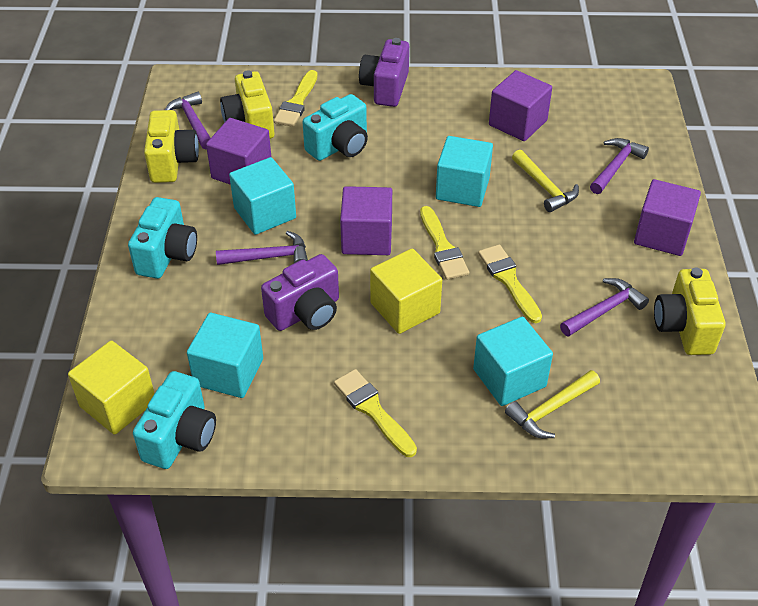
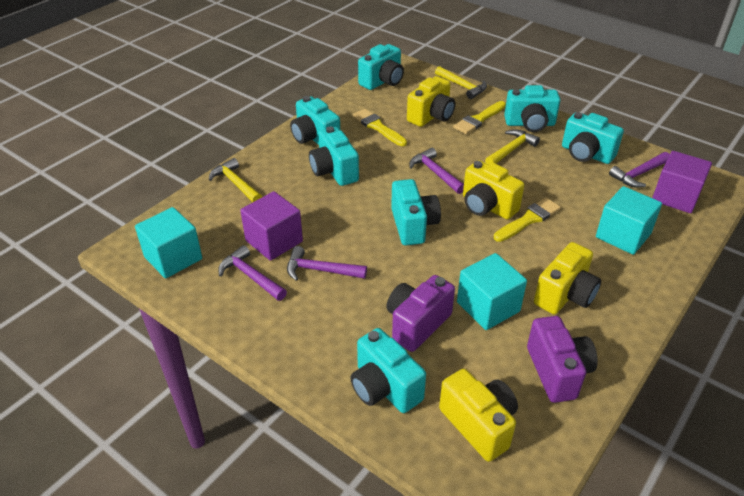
purple cube: 4 -> 2
turquoise camera: 3 -> 7
turquoise cube: 4 -> 3
yellow brush: 4 -> 3
yellow camera: 3 -> 4
yellow cube: 2 -> 0
yellow hammer: 2 -> 3

